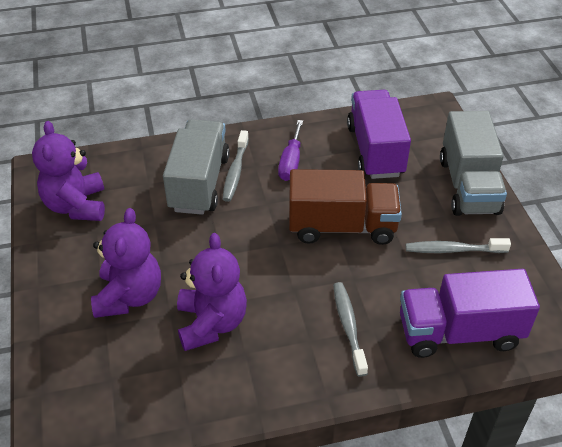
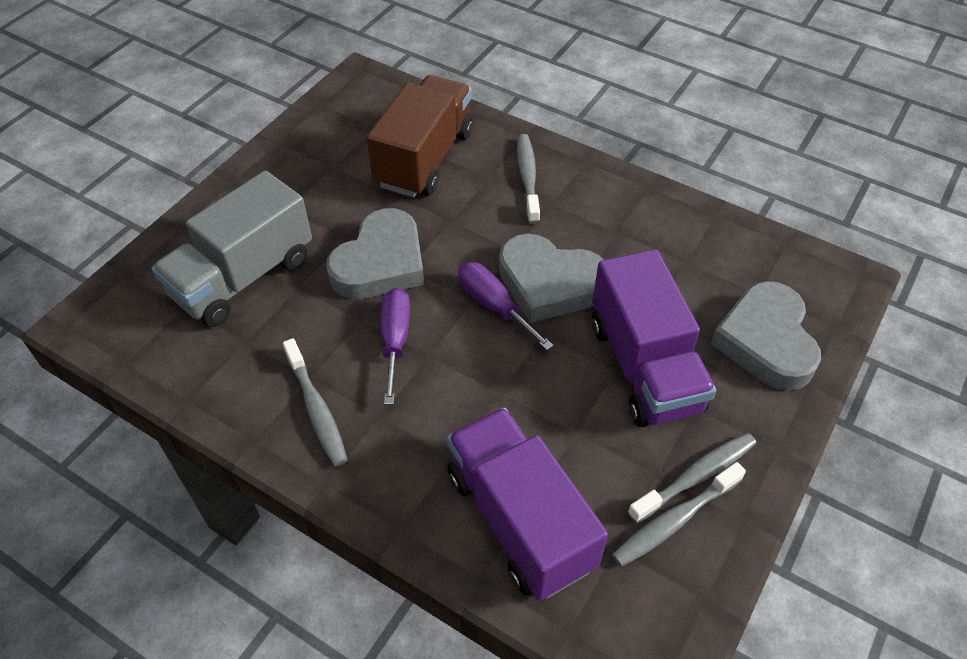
grey heart: 0 -> 3
grey toothbrush: 3 -> 4
grey truck: 2 -> 1
purple screwdriver: 1 -> 2
purple teddy bear: 3 -> 0

